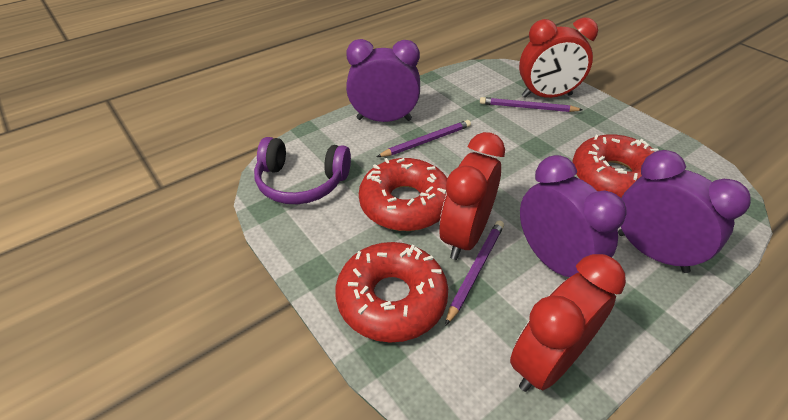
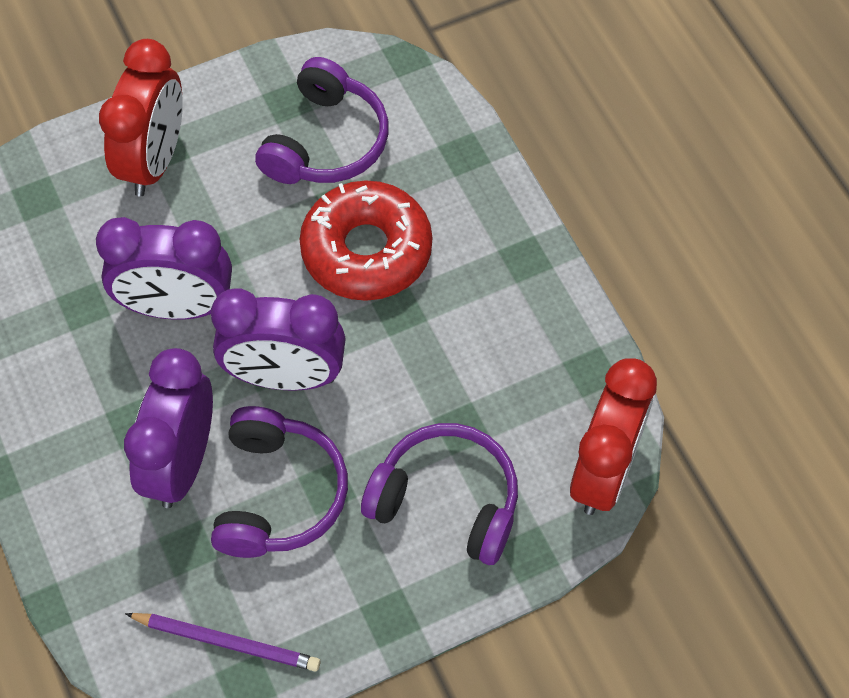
purple headphones: 1 -> 3
purple pencil: 3 -> 1
red clock: 3 -> 2
red donut: 3 -> 1

